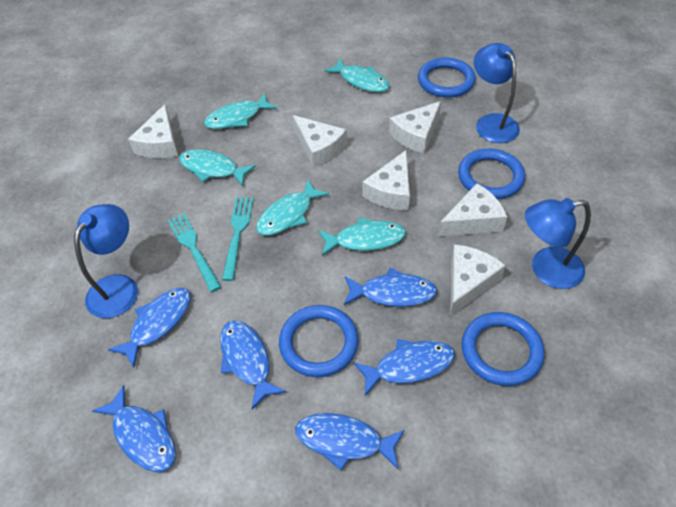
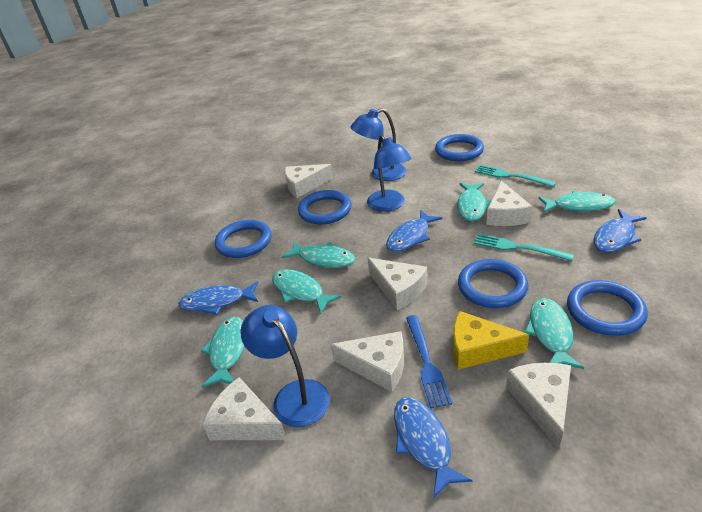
blue fish: 6 -> 4
blue fork: 0 -> 1
blue ring: 4 -> 5
turquoise fish: 5 -> 6
yellow cheese: 0 -> 1

